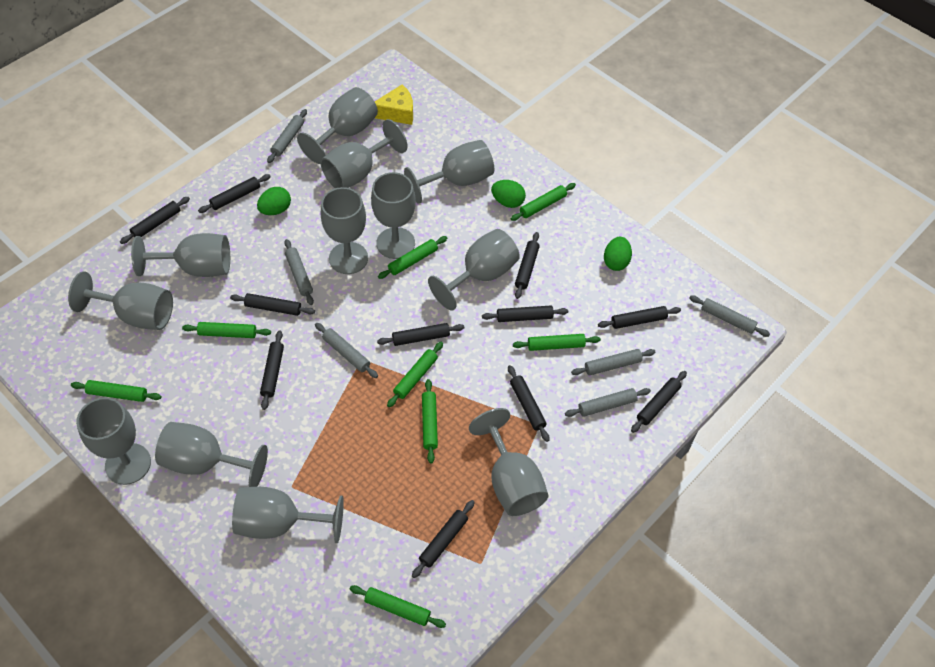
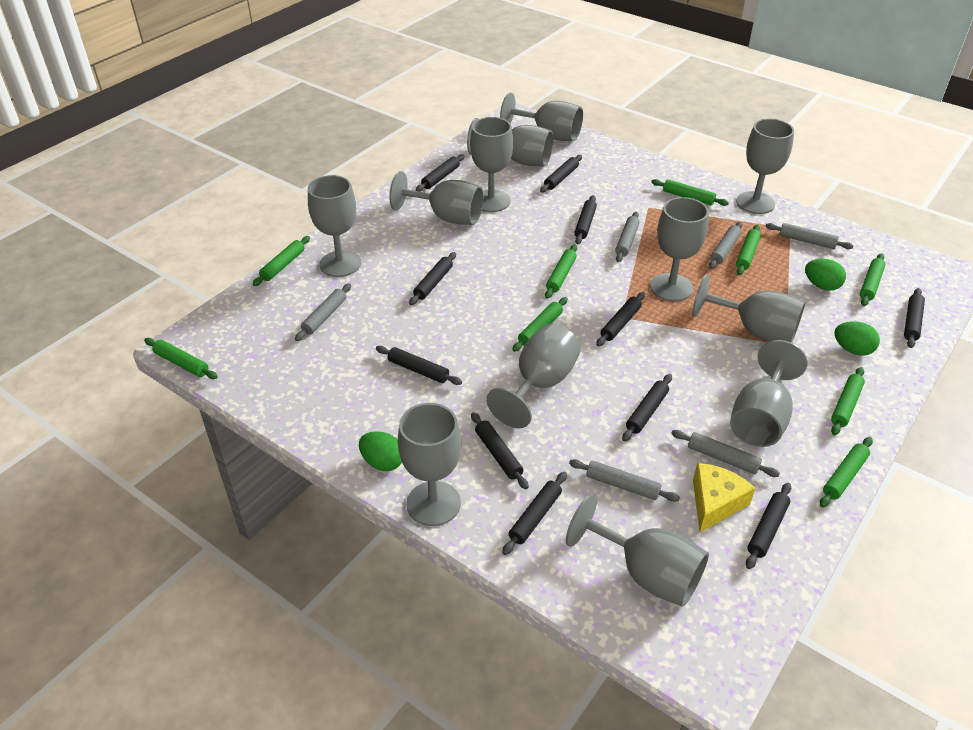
green rolling pin: 8 -> 9

